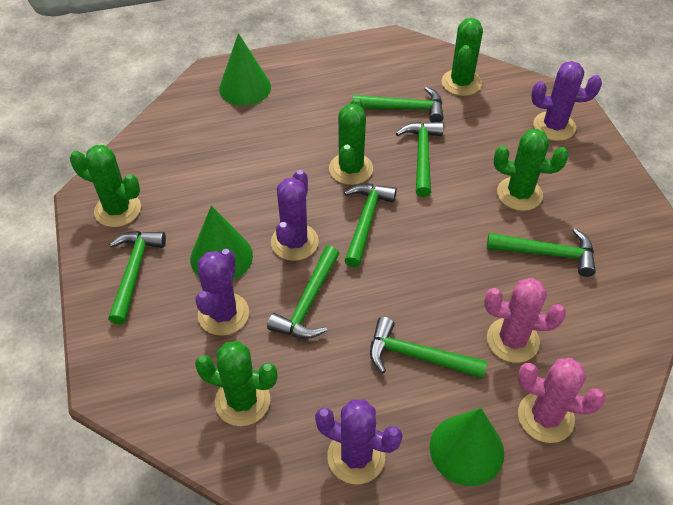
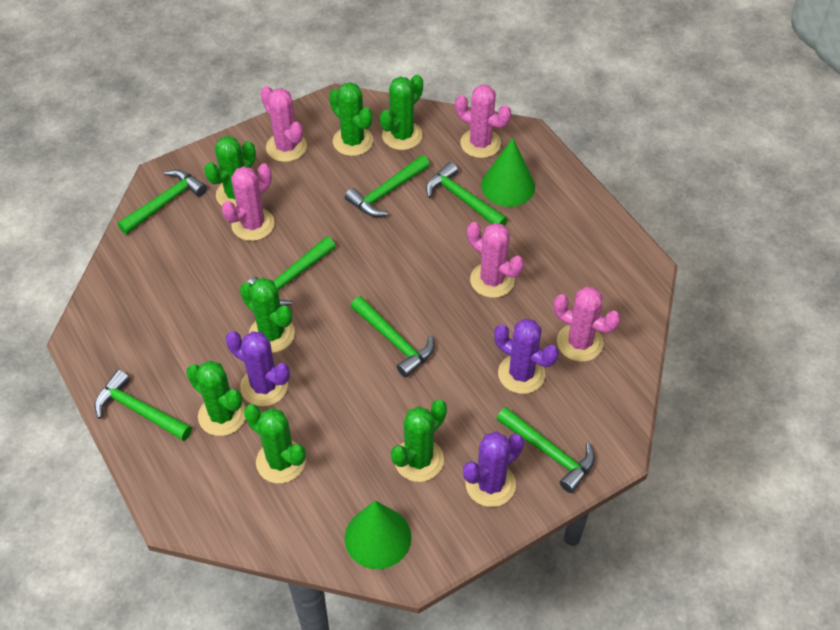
green cactus: 5 -> 7
green cone: 3 -> 2
pink cactus: 2 -> 5
purple cactus: 4 -> 3

